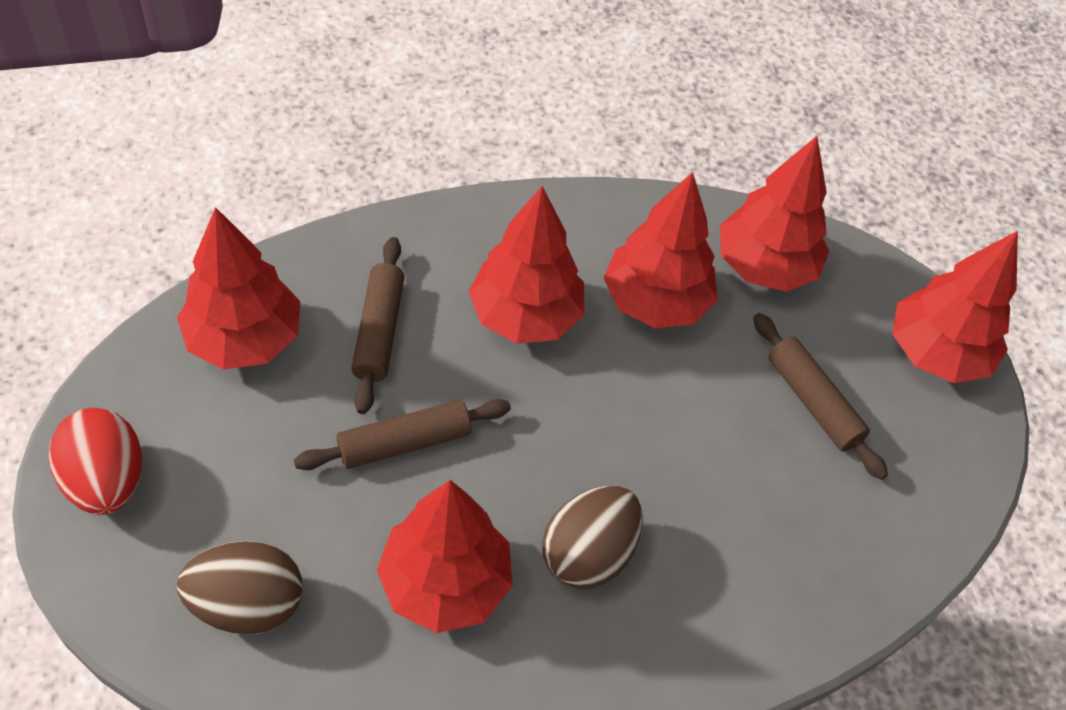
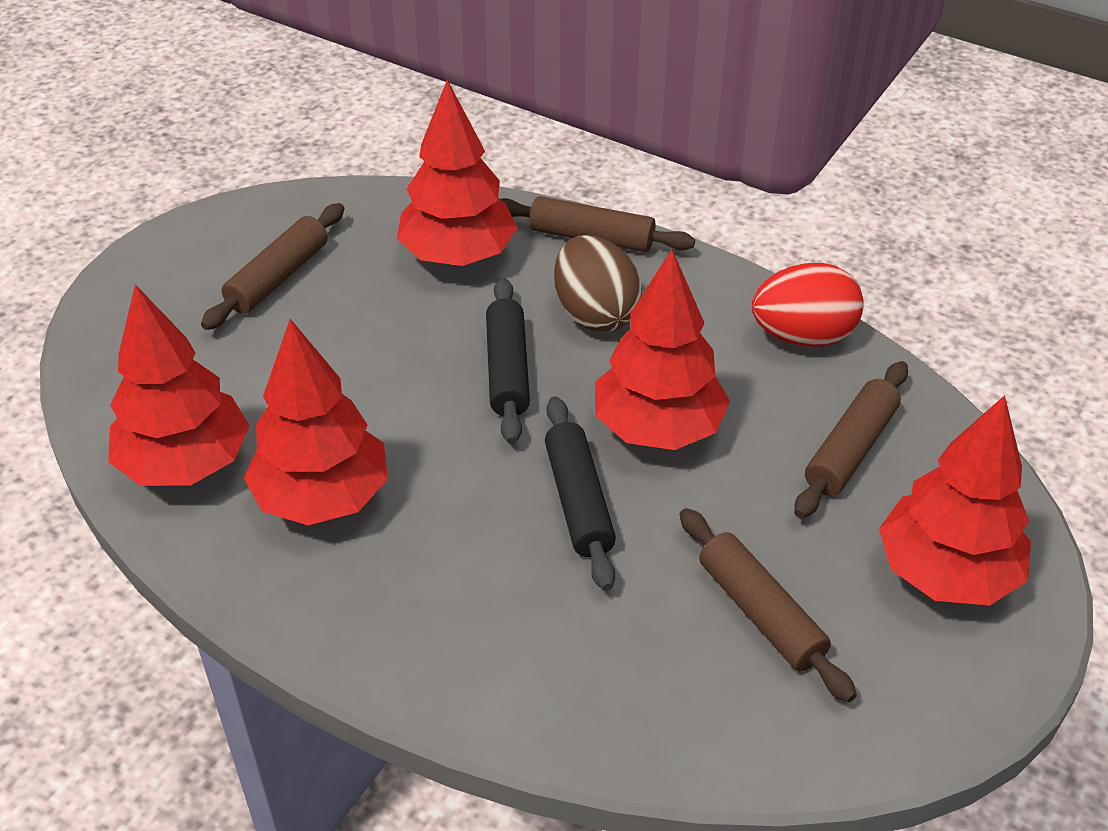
black rolling pin: 0 -> 2
brown egg: 2 -> 1
brown rolling pin: 3 -> 4
red tree: 6 -> 5

